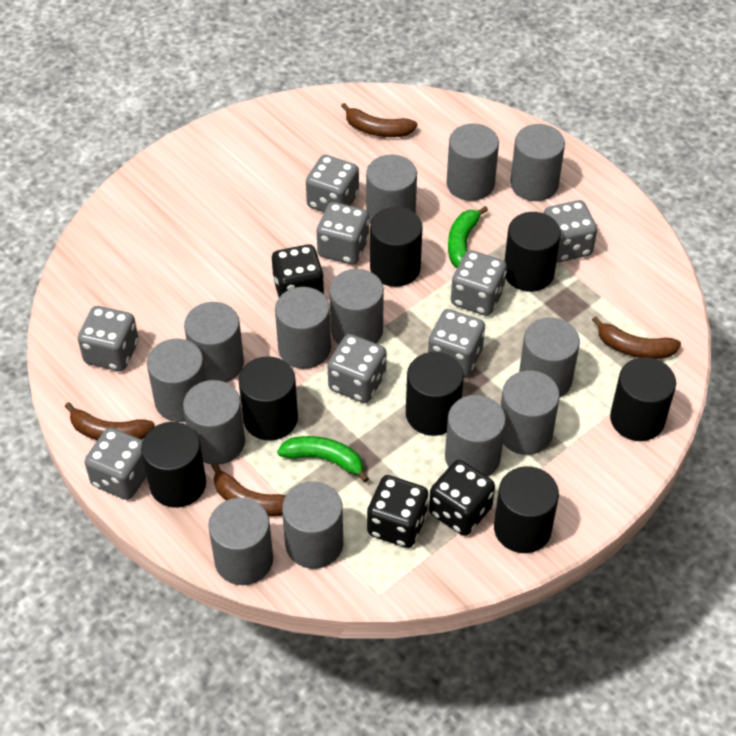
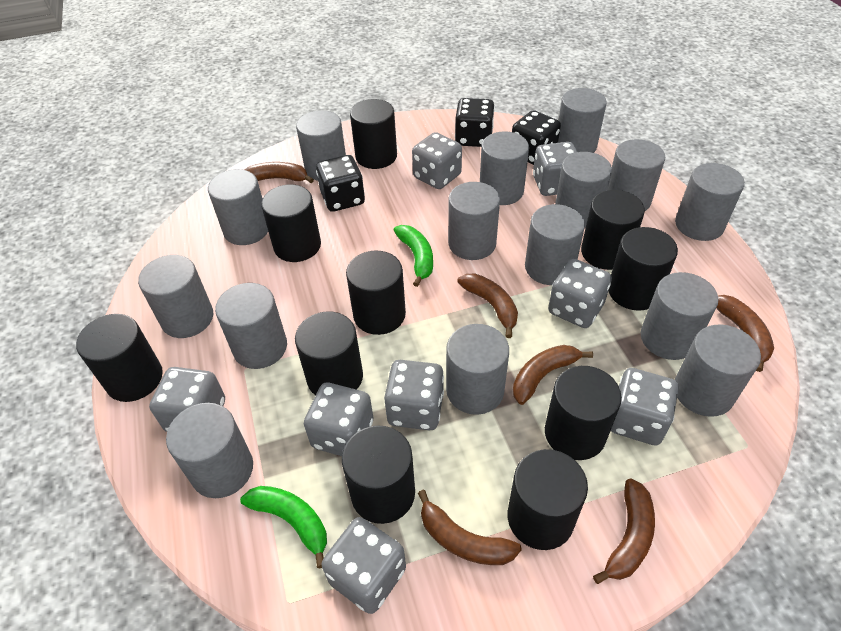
black cylinder: 7 -> 10
brown banana: 4 -> 6
grey cylinder: 13 -> 15

